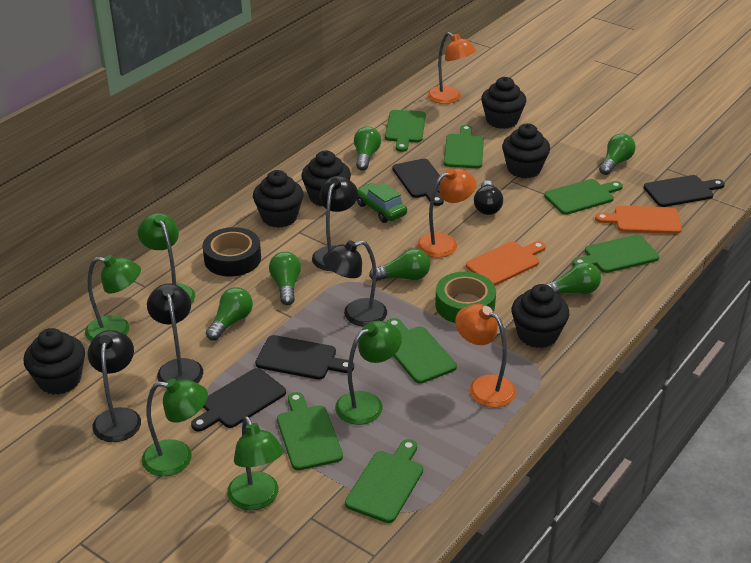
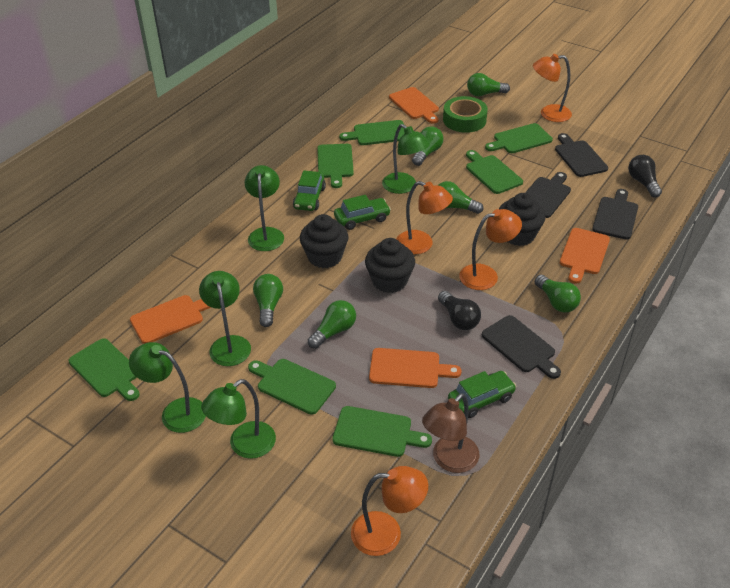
black cupcake: 6 -> 3
black lamp: 4 -> 0
black light bulb: 1 -> 2
black tape: 1 -> 0
brown lamp: 0 -> 1
green car: 1 -> 3
orange cutting board: 2 -> 4
orange lamp: 3 -> 4

